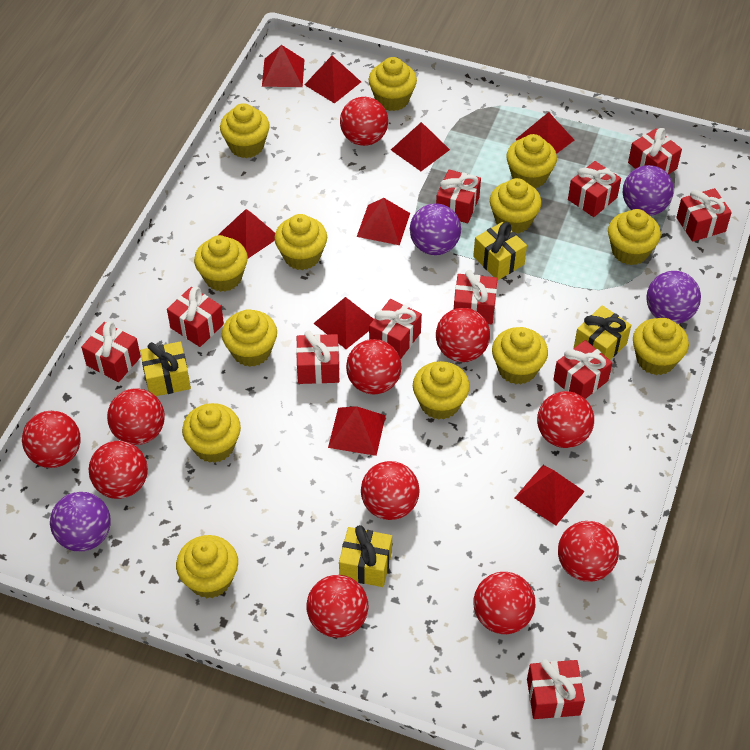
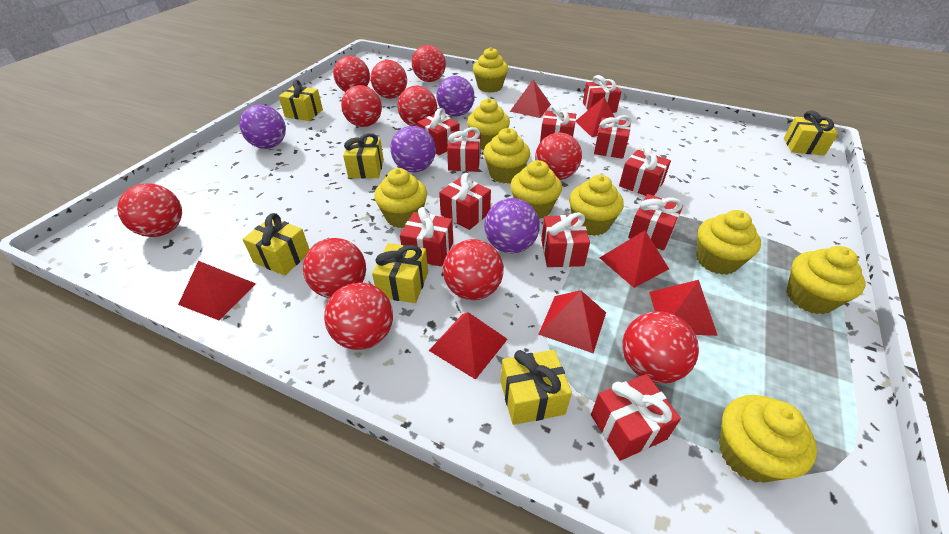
red pyramid: 9 -> 7
yellow cupcake: 13 -> 9
yellow gift: 4 -> 6

